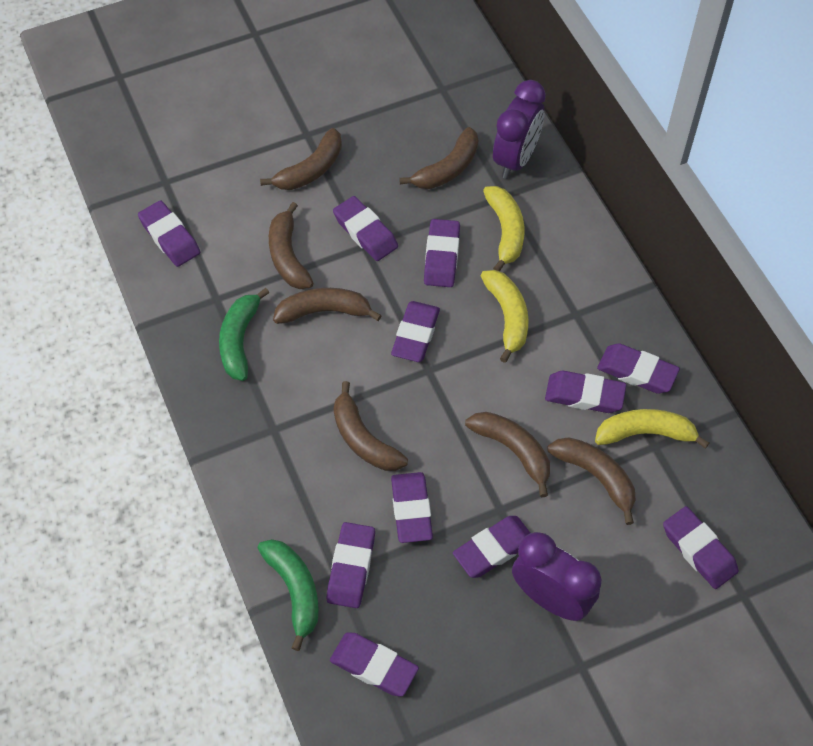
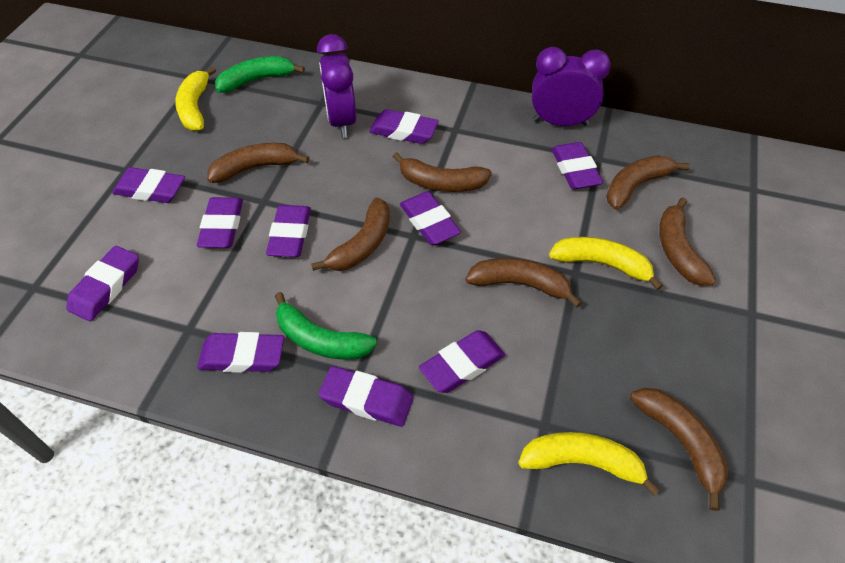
purple eraser: 11 -> 10

